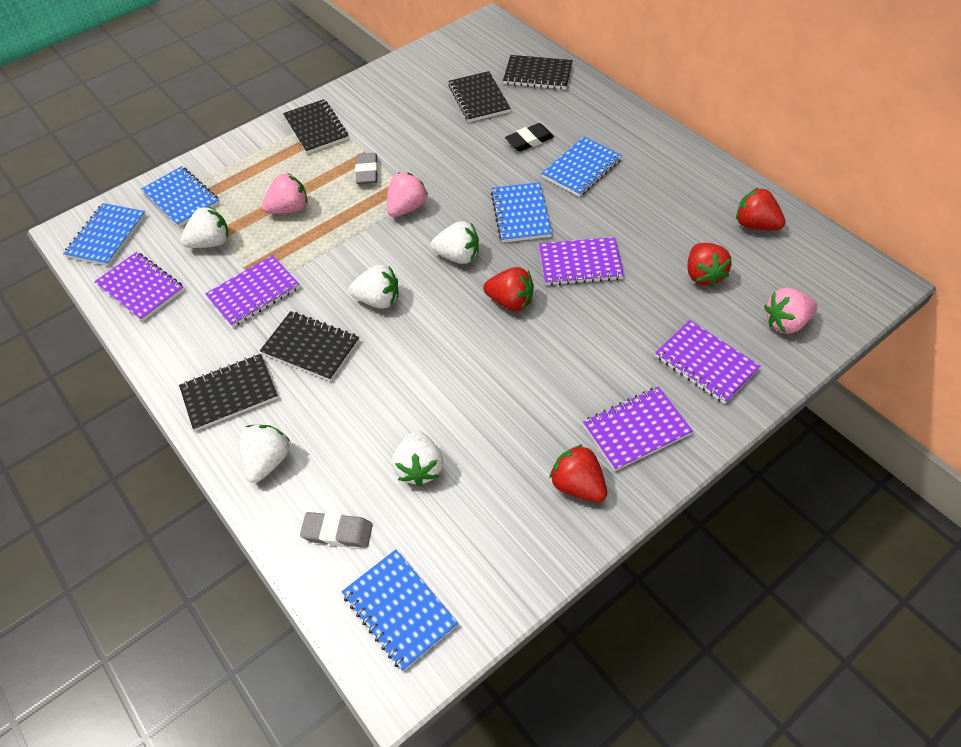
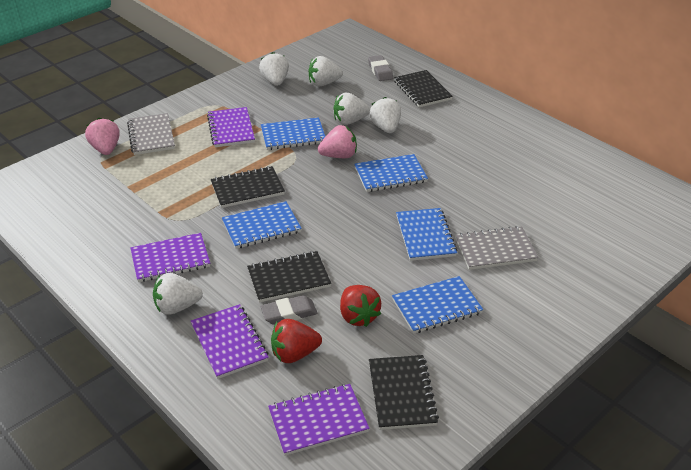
black eraser: 1 -> 0
black notebook: 5 -> 4
grey notebook: 0 -> 2
pink strawberry: 3 -> 2
purple notebook: 5 -> 4
red strawberry: 4 -> 2

